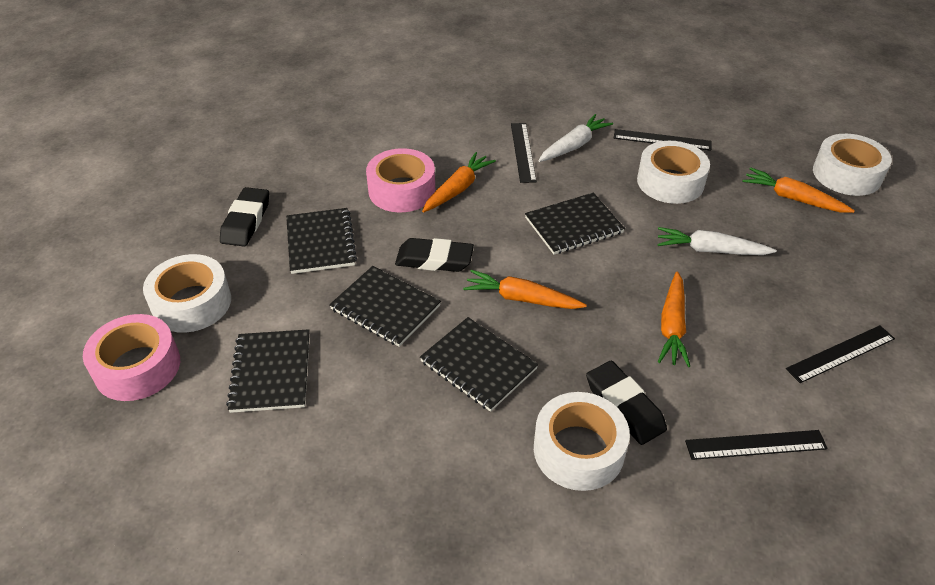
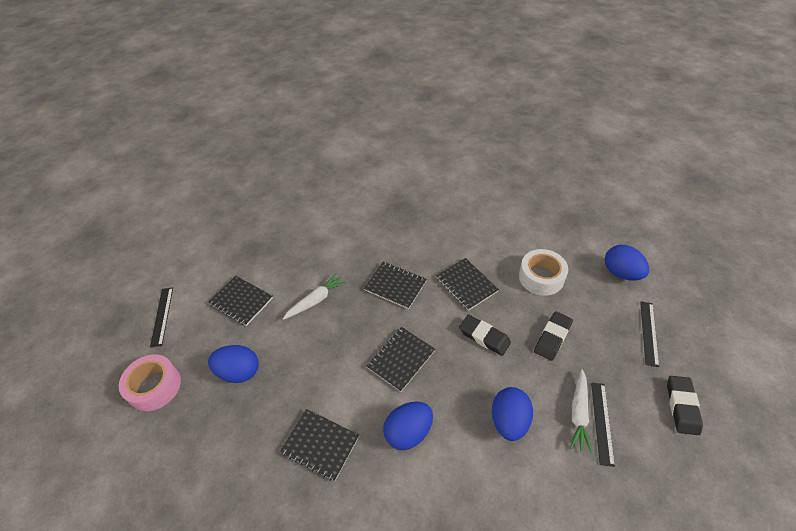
black ruler: 4 -> 3
blue egg: 0 -> 4
orange carrot: 4 -> 0
pink tape: 2 -> 1
white tape: 4 -> 1

